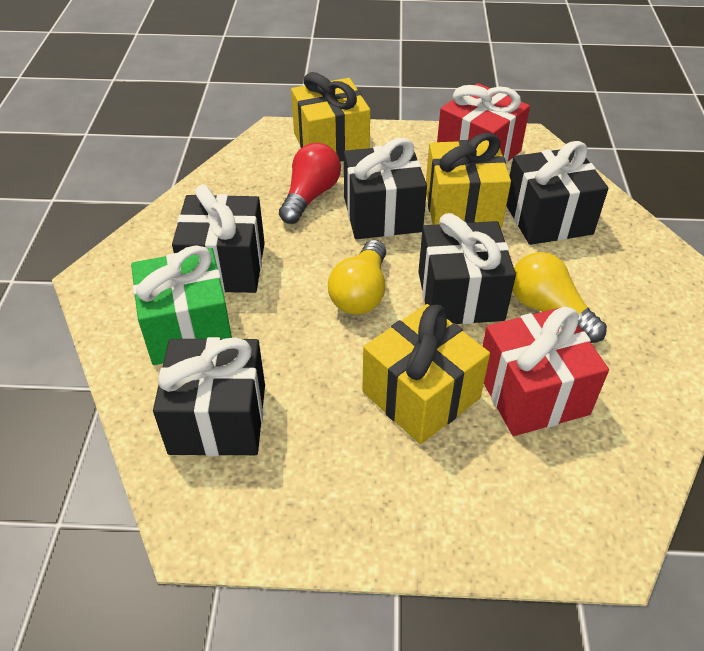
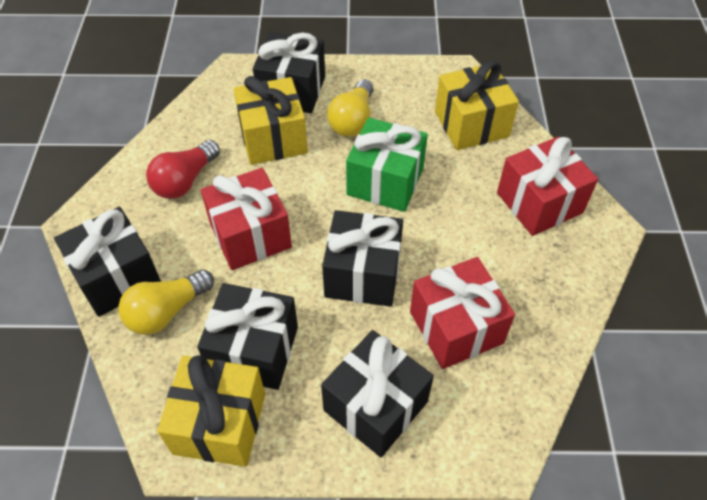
red gift: 2 -> 3

